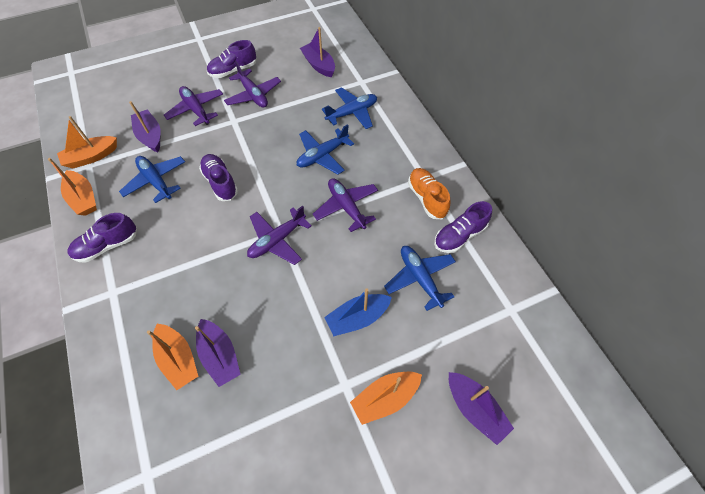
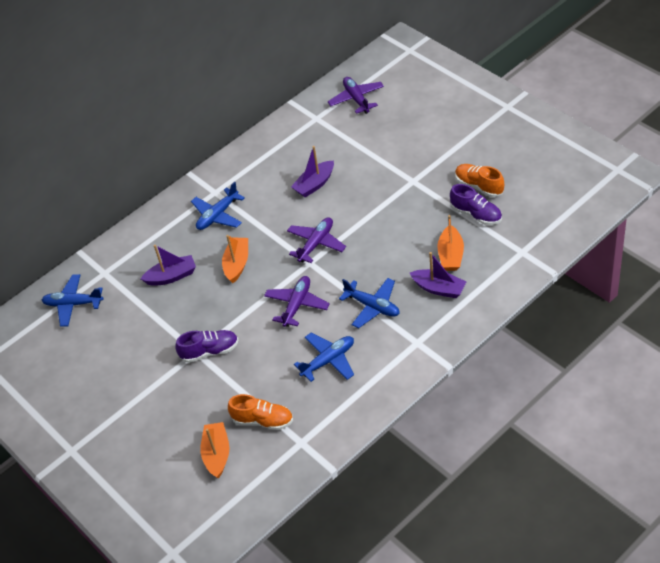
blue boat: 1 -> 0
orange boat: 4 -> 3
orange shoe: 1 -> 2
purple boat: 4 -> 3
purple plane: 4 -> 3
purple shoe: 4 -> 2

